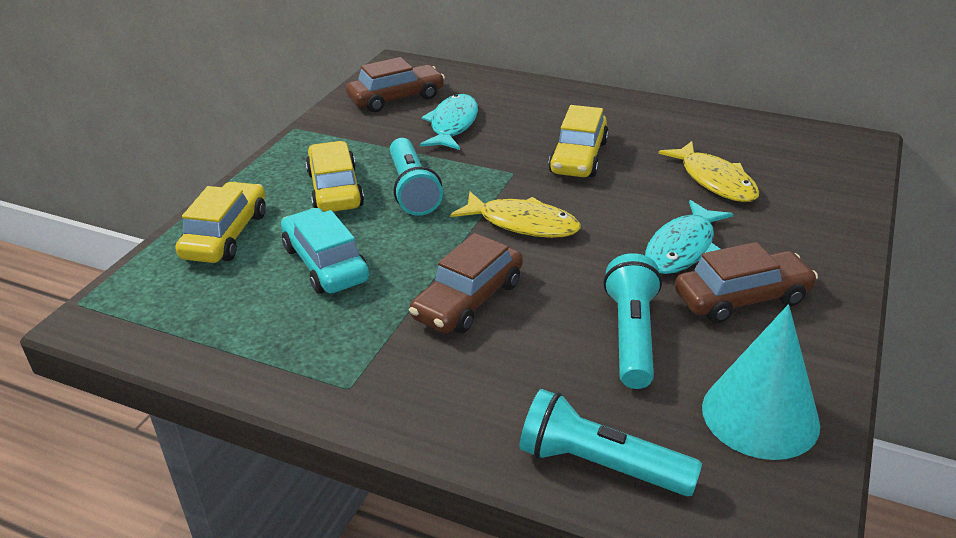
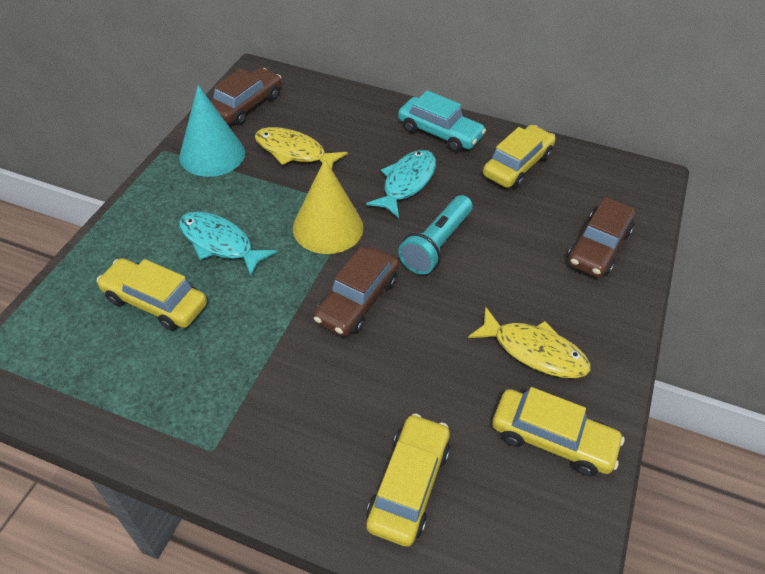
turquoise flashlight: 3 -> 1
yellow car: 3 -> 4
yellow cone: 0 -> 1

